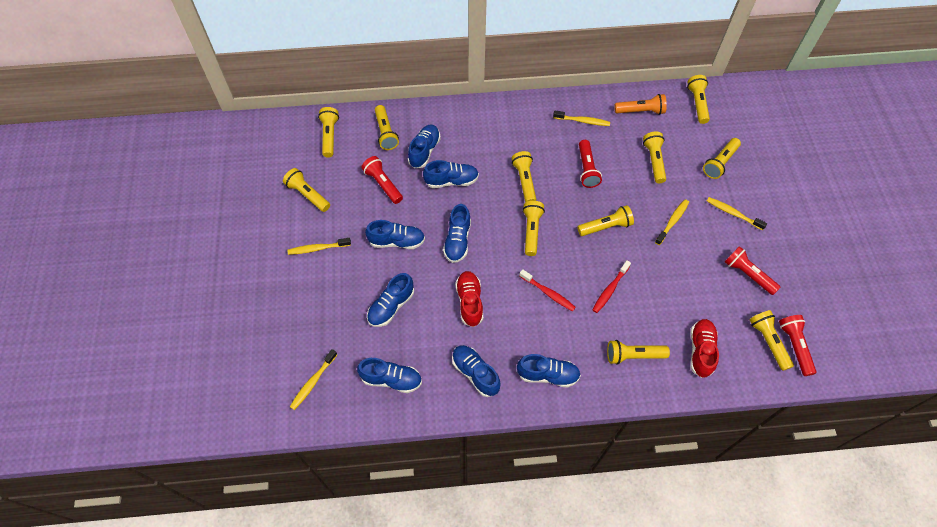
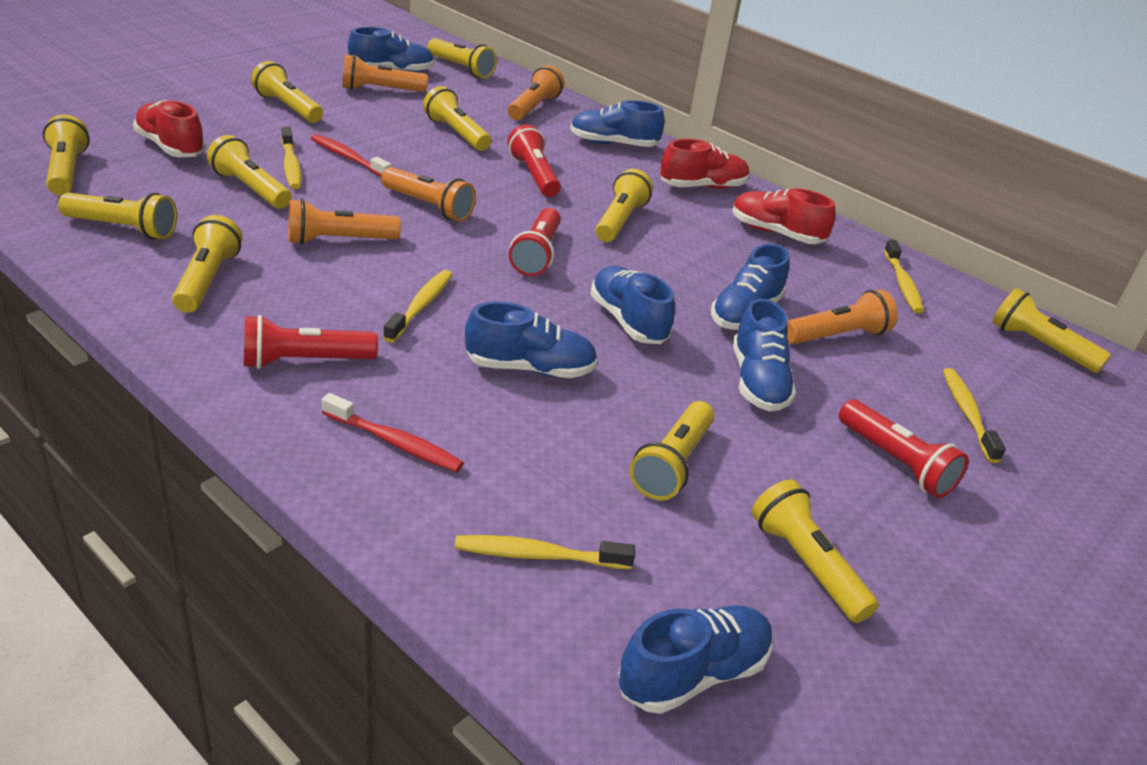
blue shoe: 8 -> 7
orange flashlight: 1 -> 5
red shoe: 2 -> 3

